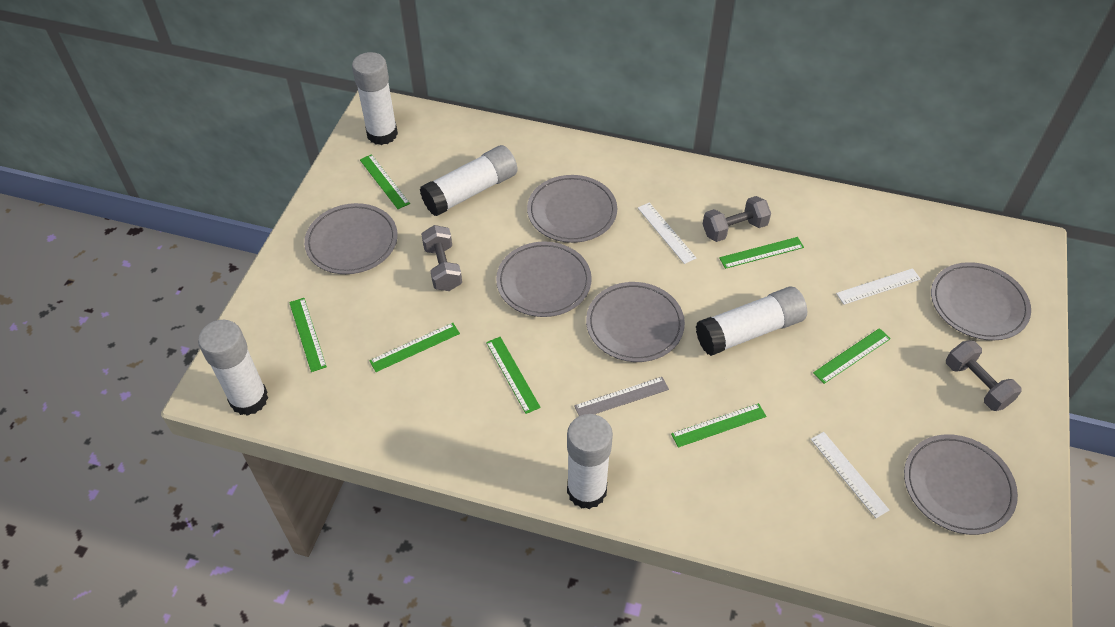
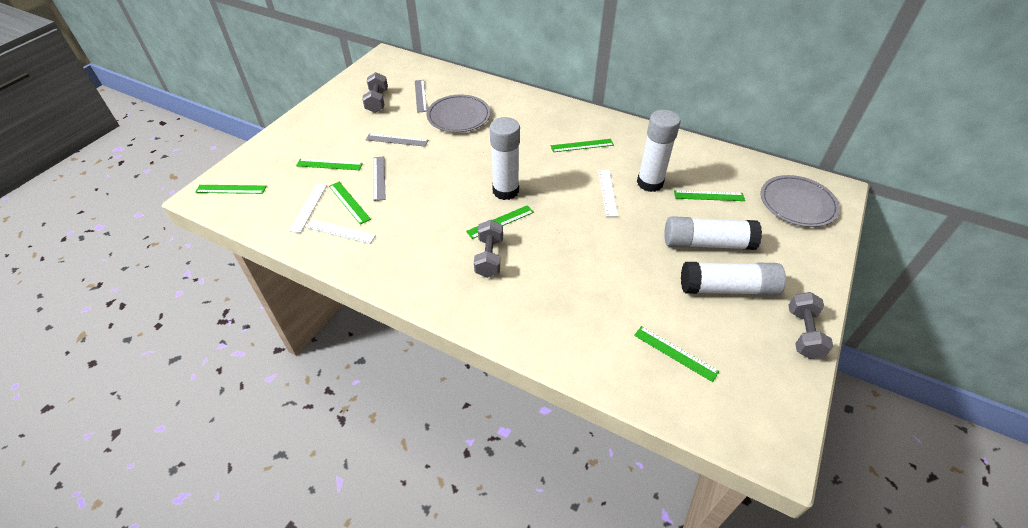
grey plate: 6 -> 2
grey ruler: 1 -> 3
white glue stick: 5 -> 4

